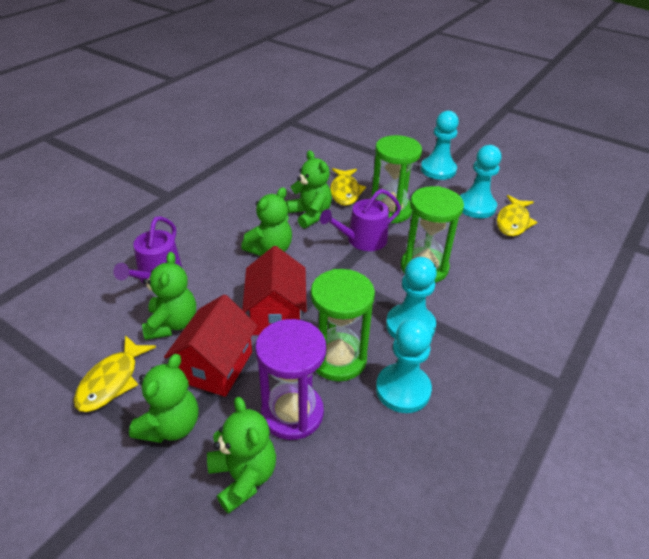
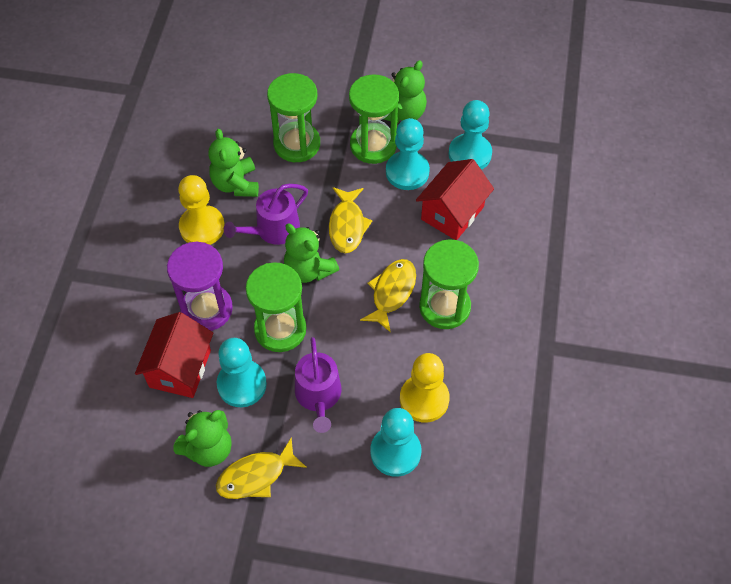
green hourglass: 3 -> 4
green teddy bear: 5 -> 4
yellow pawn: 0 -> 2

